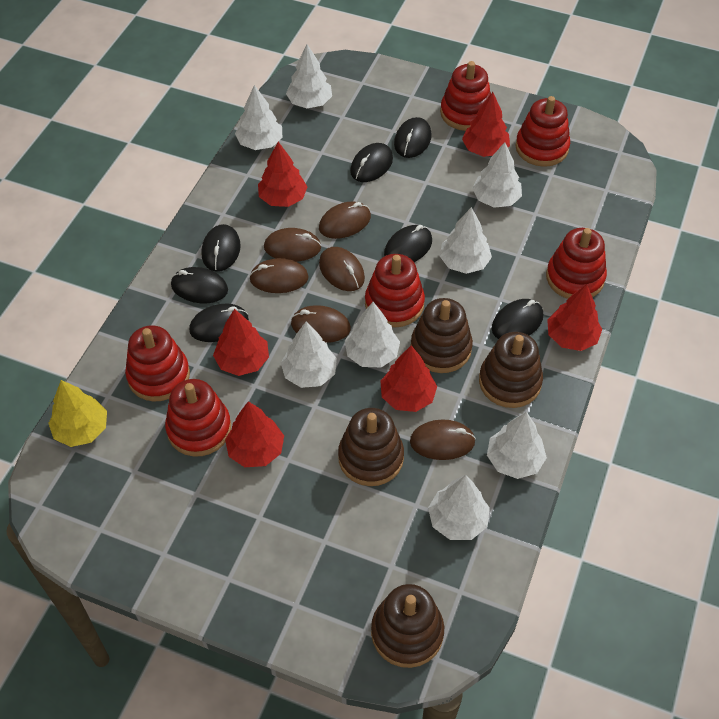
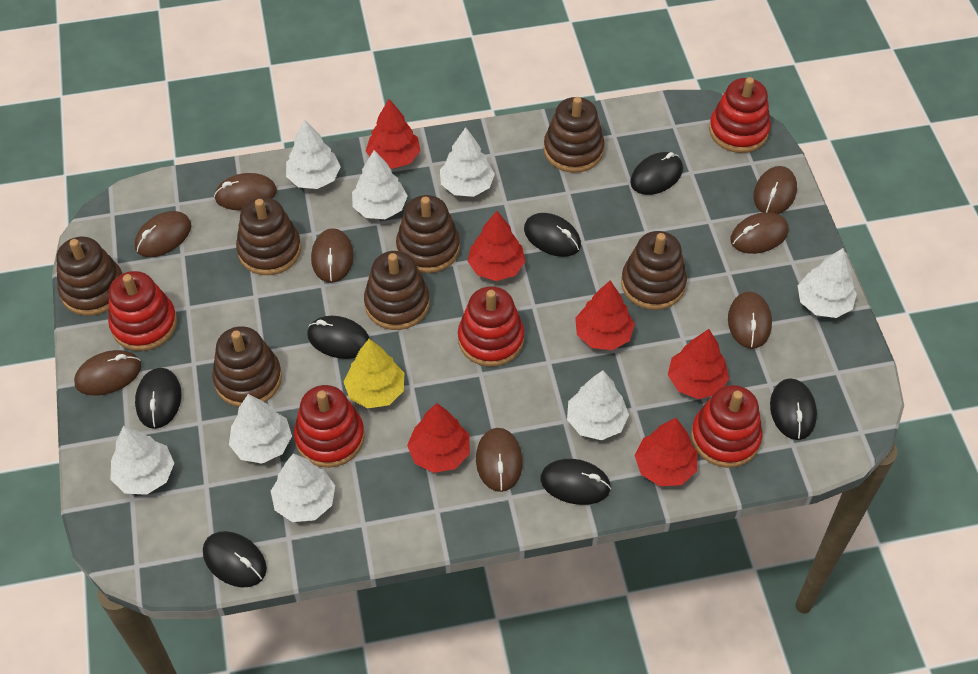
brown mouse: 6 -> 8
brown stacking toy: 4 -> 7
red stacking toy: 6 -> 5

